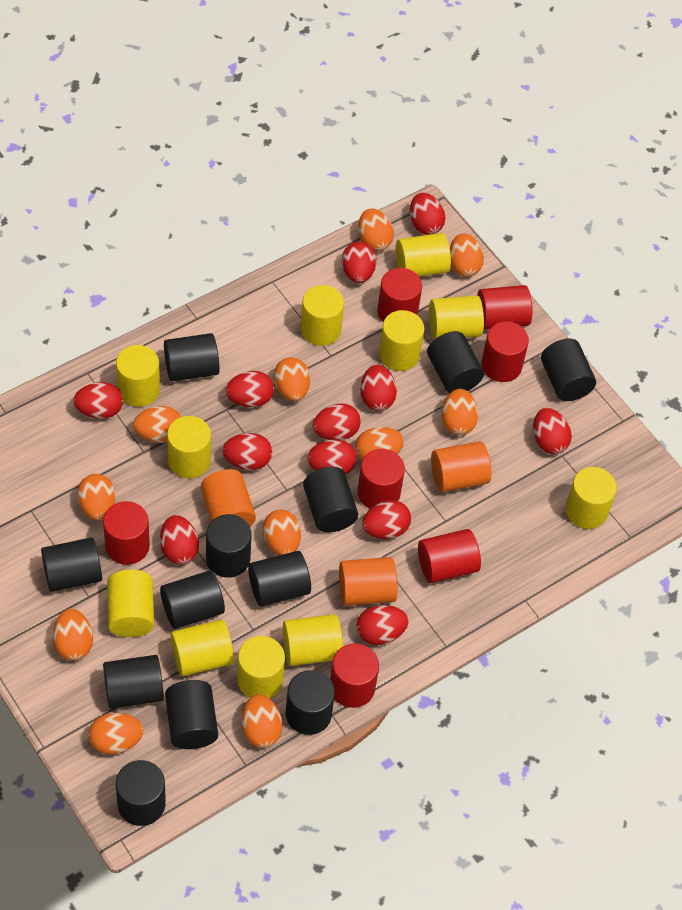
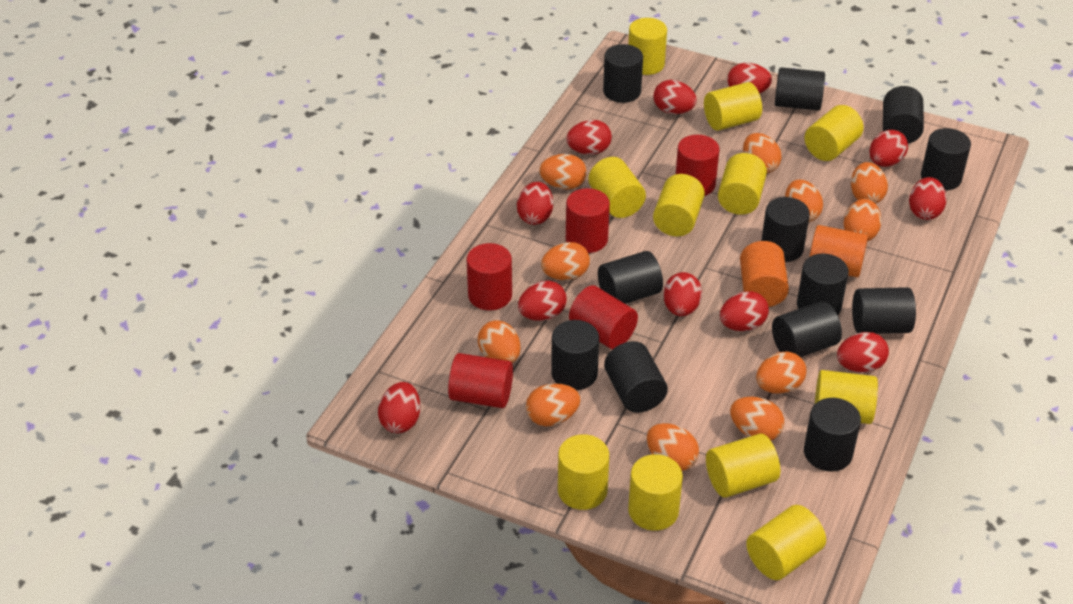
orange cylinder: 3 -> 2
red cylinder: 7 -> 5
red egg: 12 -> 11

